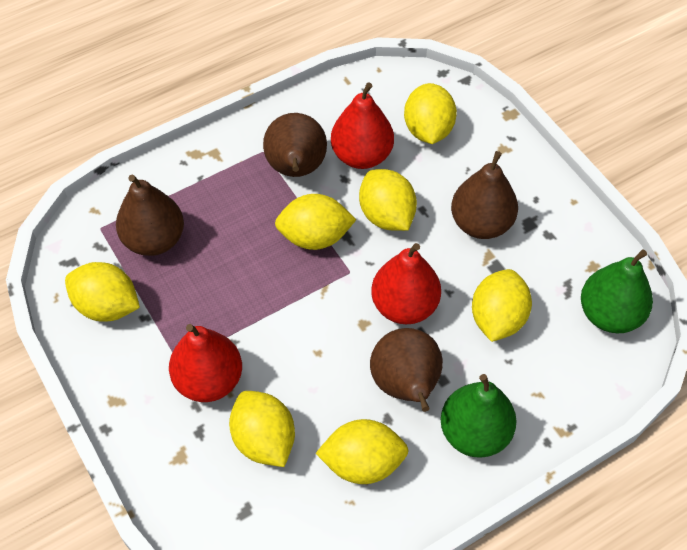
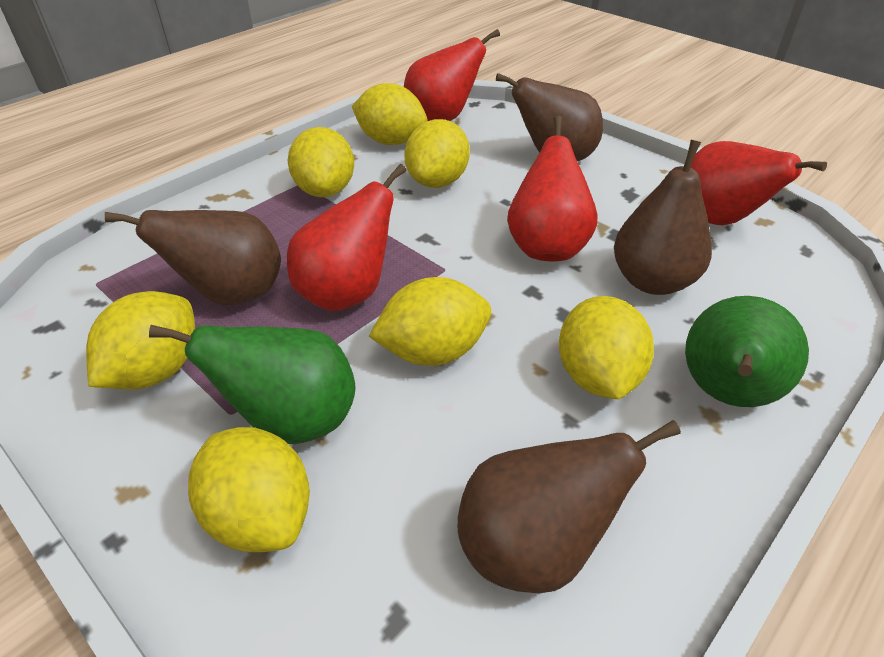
red pear: 3 -> 4

